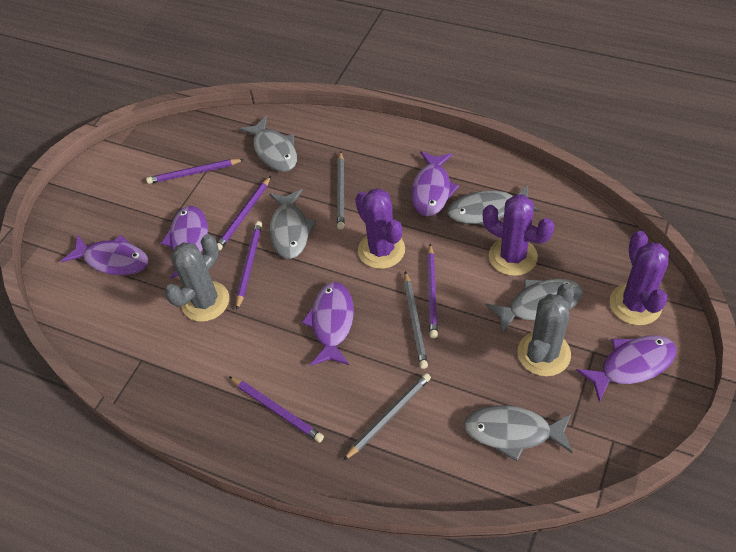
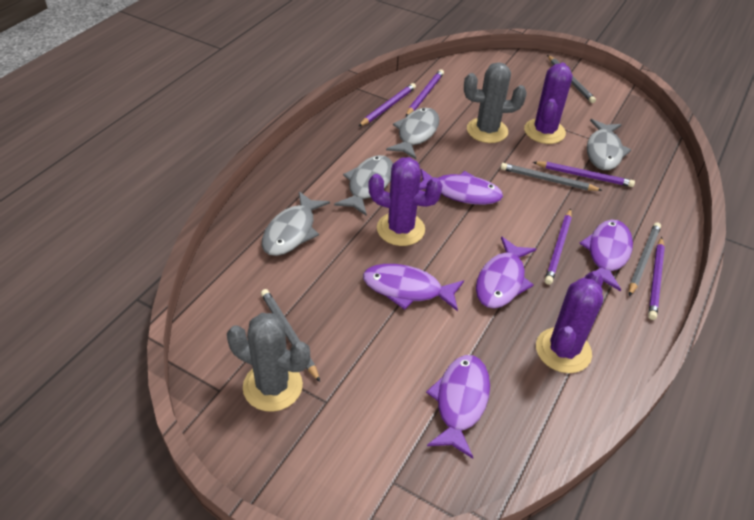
grey fish: 5 -> 4
grey pencil: 3 -> 4

